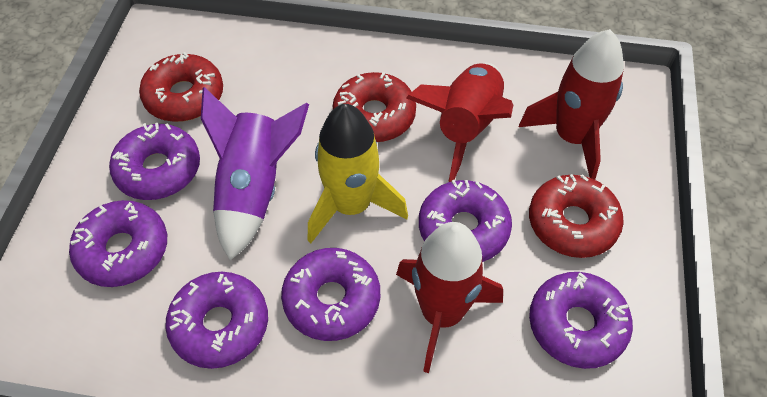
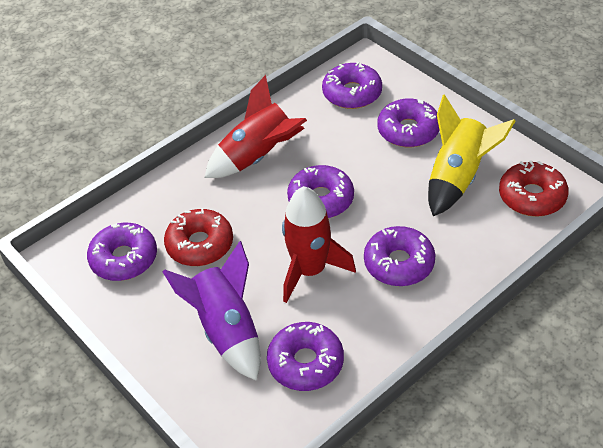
red donut: 3 -> 2
red rocket: 3 -> 2

